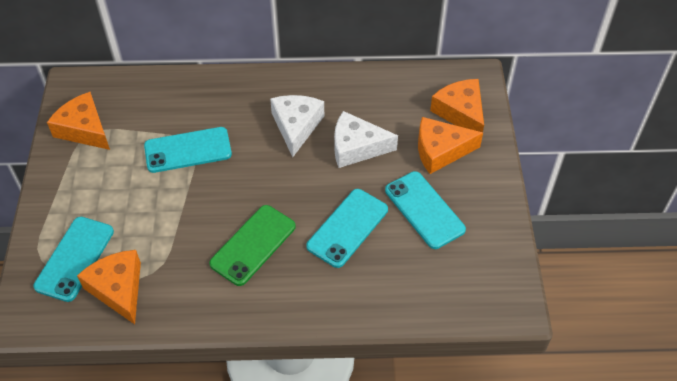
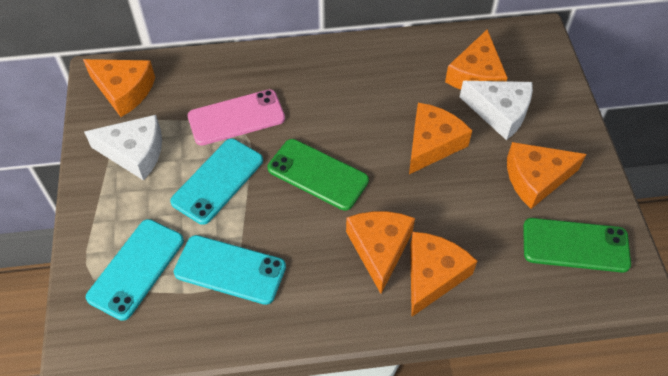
green phone: 1 -> 2
orange cheese: 4 -> 6
pink phone: 0 -> 1
turquoise phone: 4 -> 3

